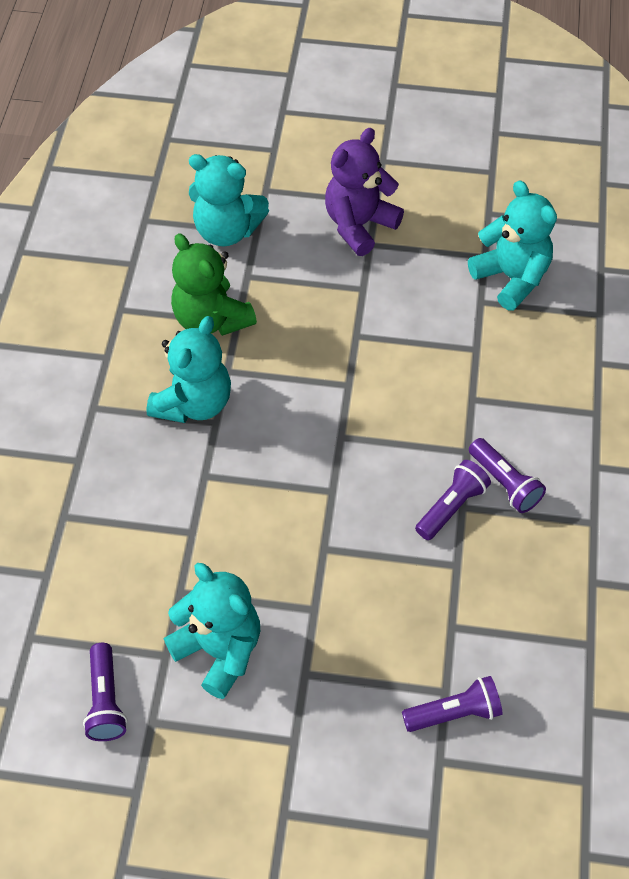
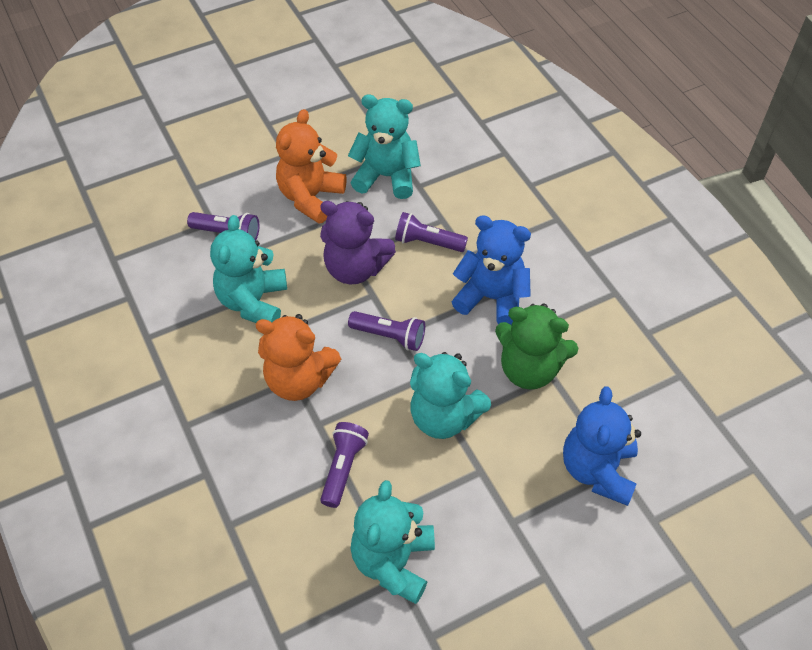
blue teddy bear: 0 -> 2
orange teddy bear: 0 -> 2

